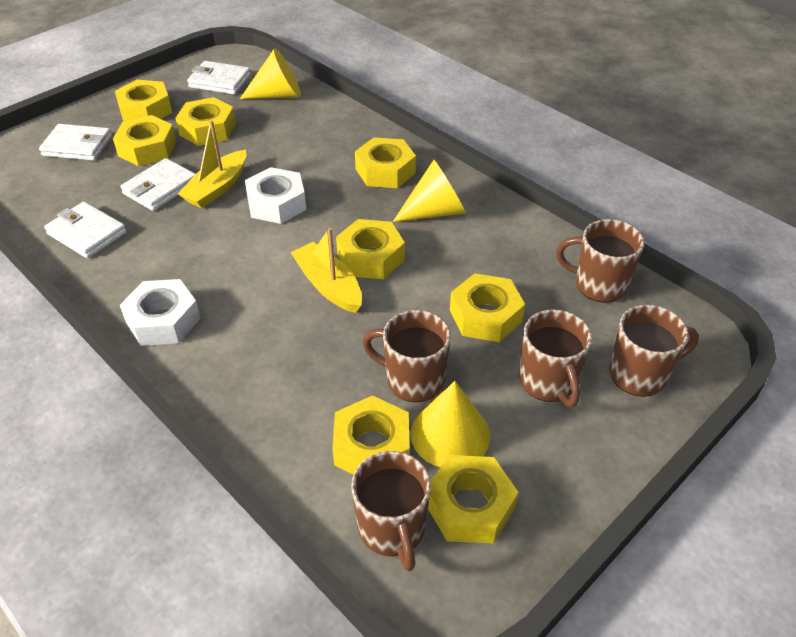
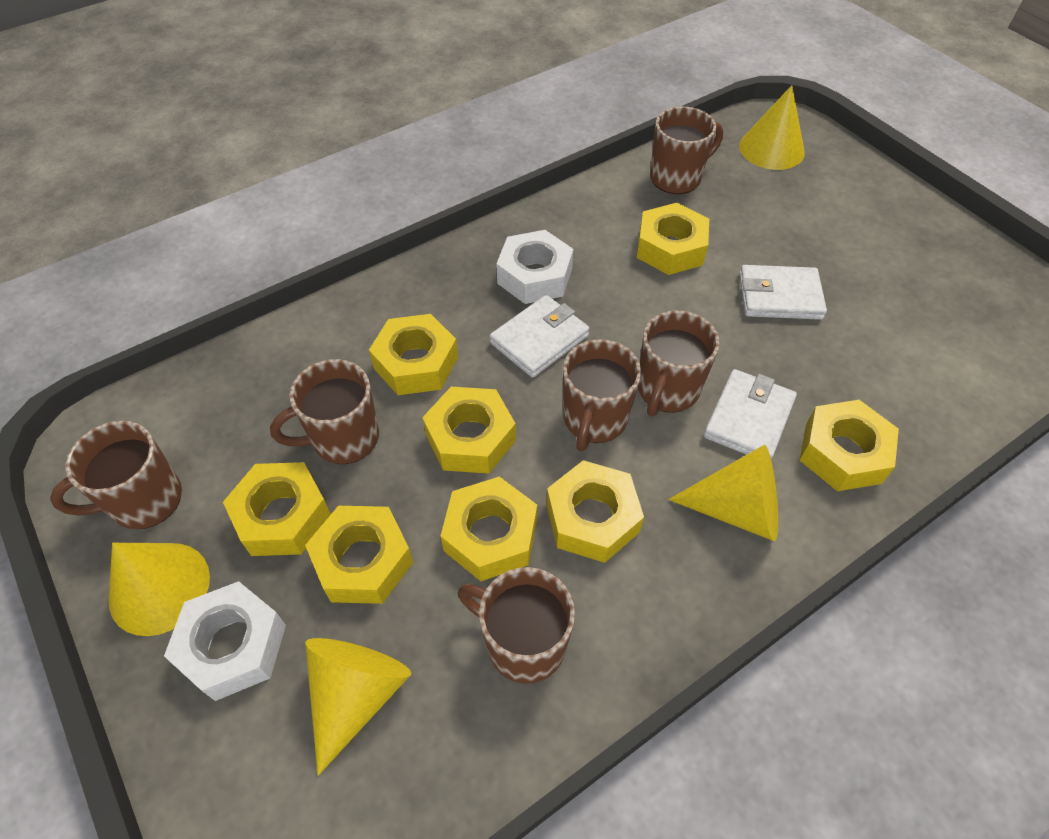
brown mug: 5 -> 6
white wallet: 4 -> 3
yellow boat: 2 -> 0
yellow cone: 3 -> 4

